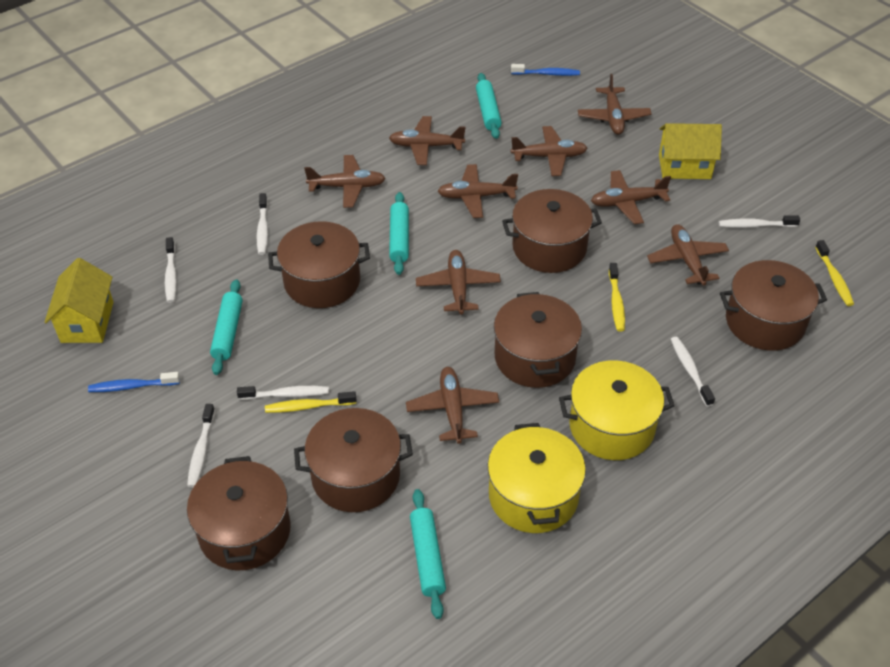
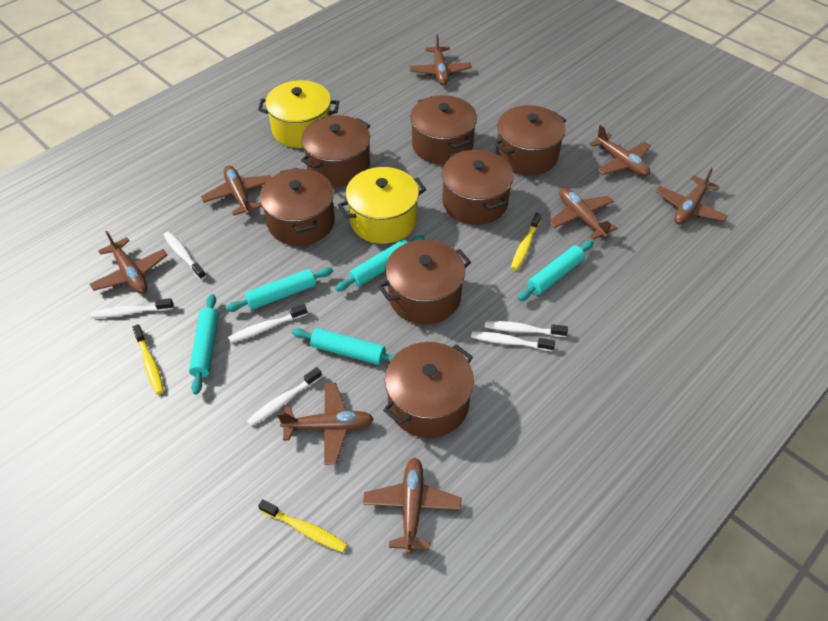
blue toothbrush: 2 -> 0
brown plane: 9 -> 8
brown pot: 6 -> 7
turquoise rolling pin: 4 -> 5
yellow house: 2 -> 0

